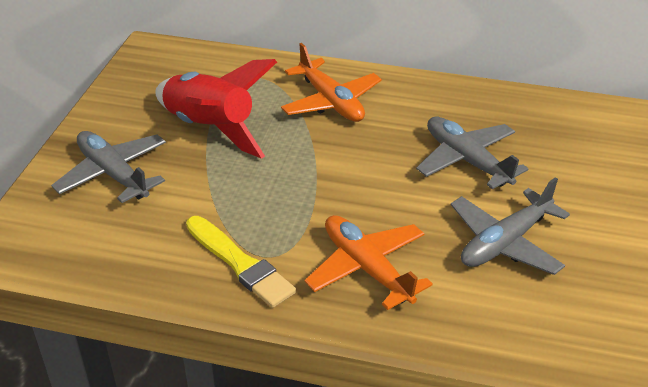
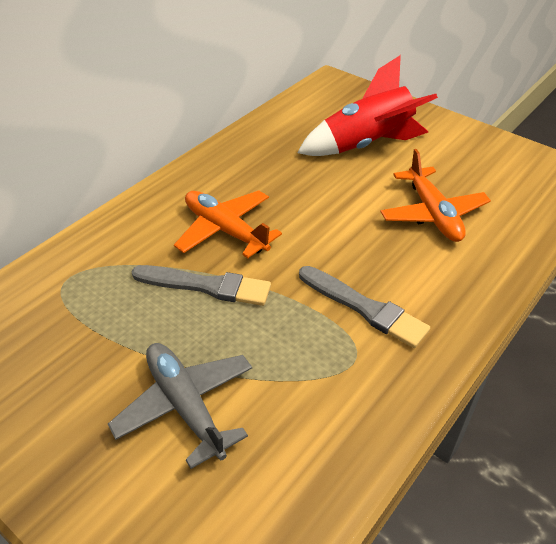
grey brush: 0 -> 2
grey plane: 3 -> 1
yellow brush: 1 -> 0

